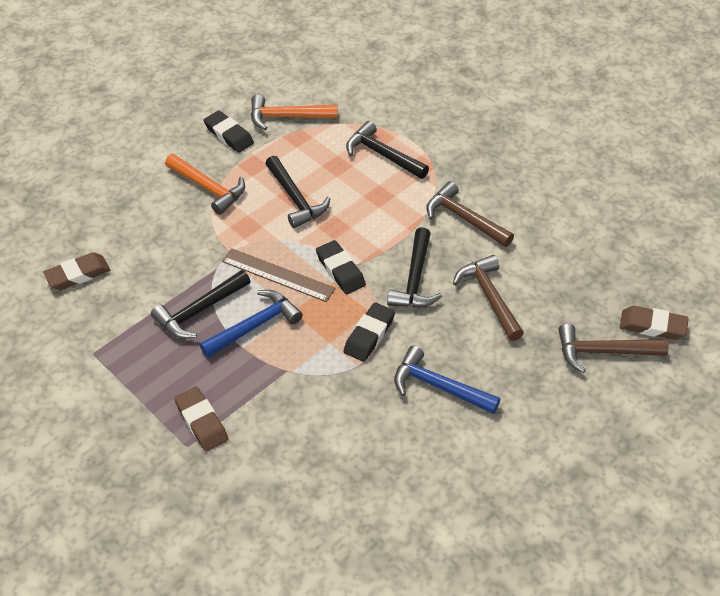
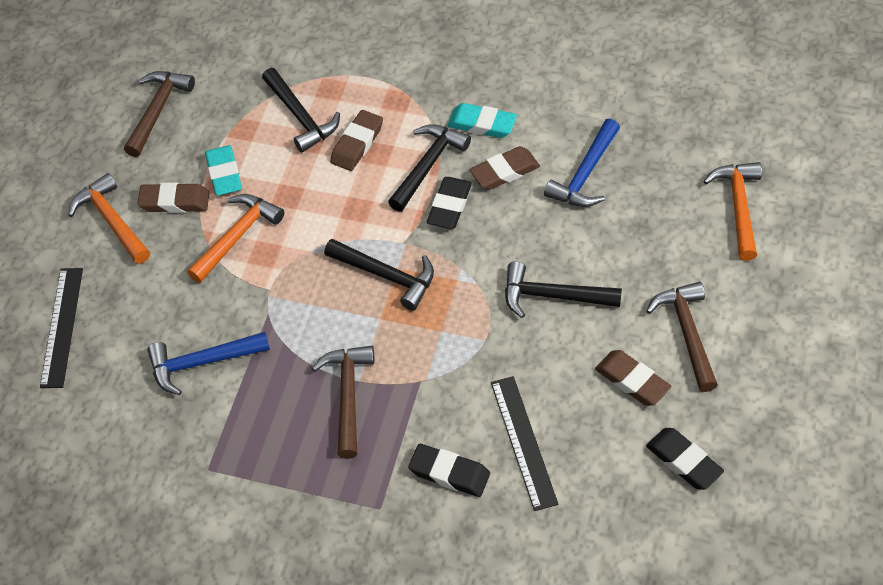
black ruler: 0 -> 2
brown eraser: 3 -> 4
brown ruler: 1 -> 0
orange hammer: 2 -> 3
turquoise eraser: 0 -> 2

